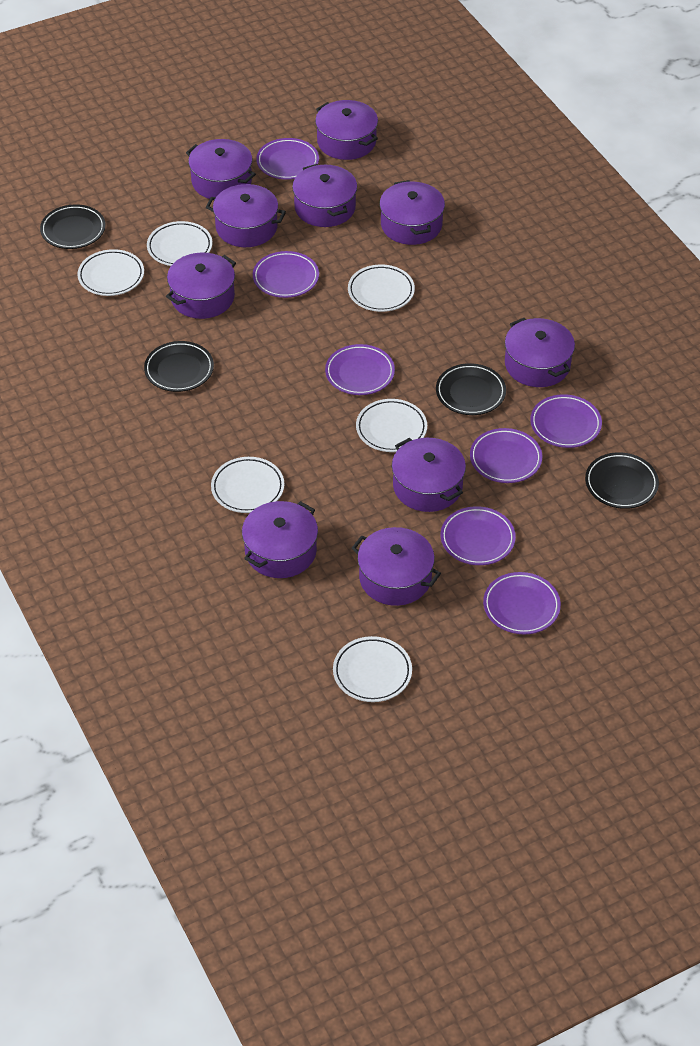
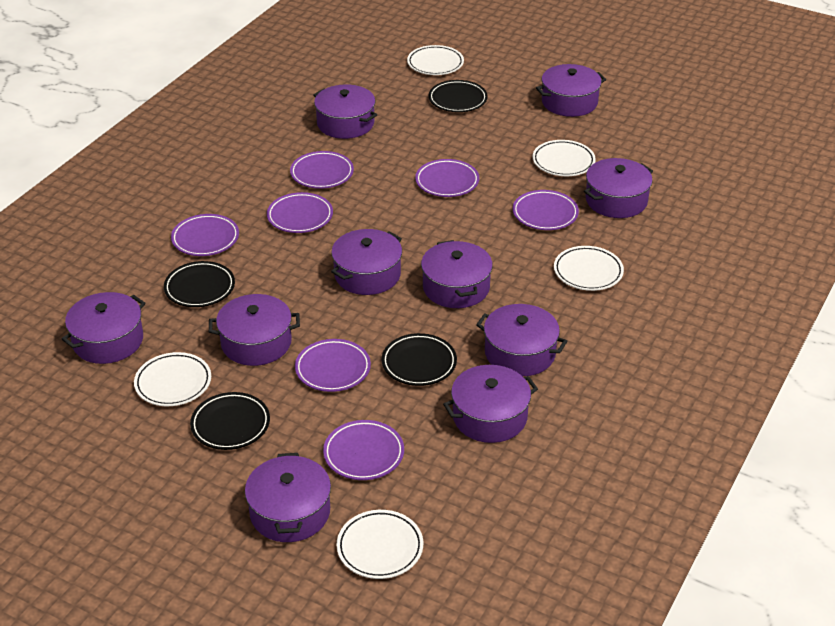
white plate: 6 -> 5

